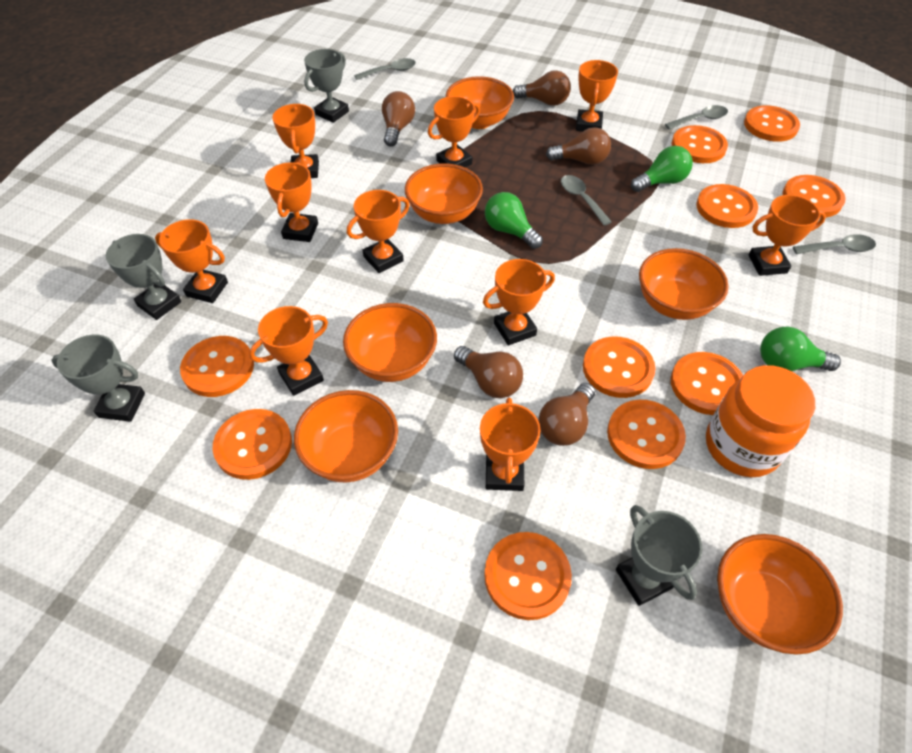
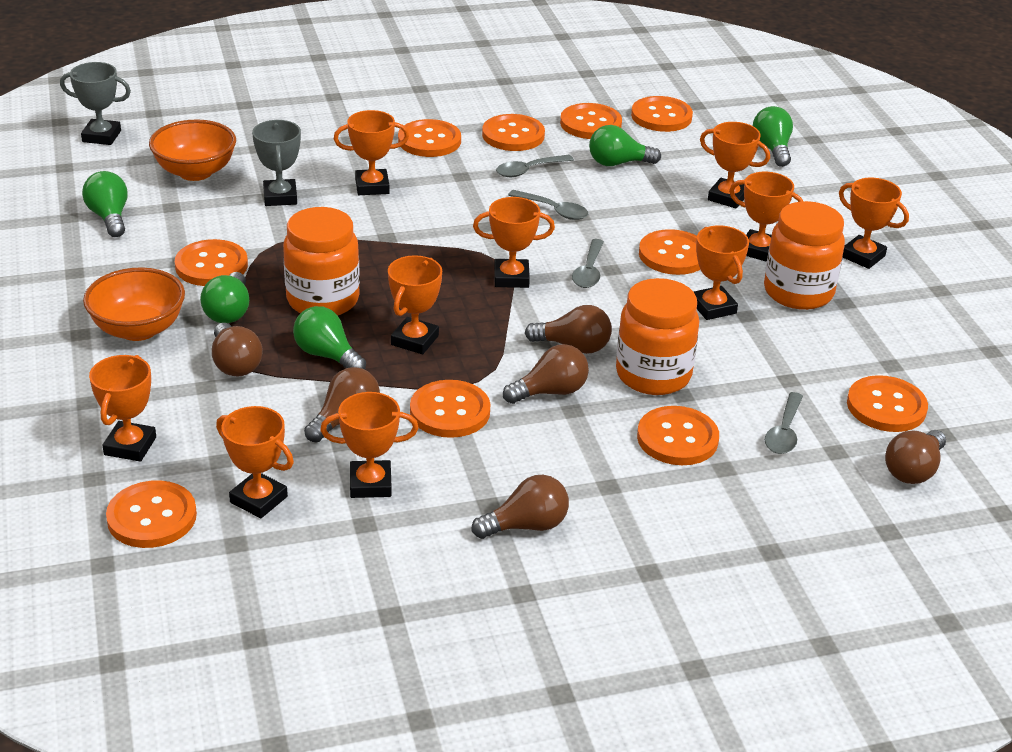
brown light bulb: 5 -> 6
green light bulb: 3 -> 5
grey trophy: 4 -> 2
orange bowl: 6 -> 2
orange jar: 1 -> 3

